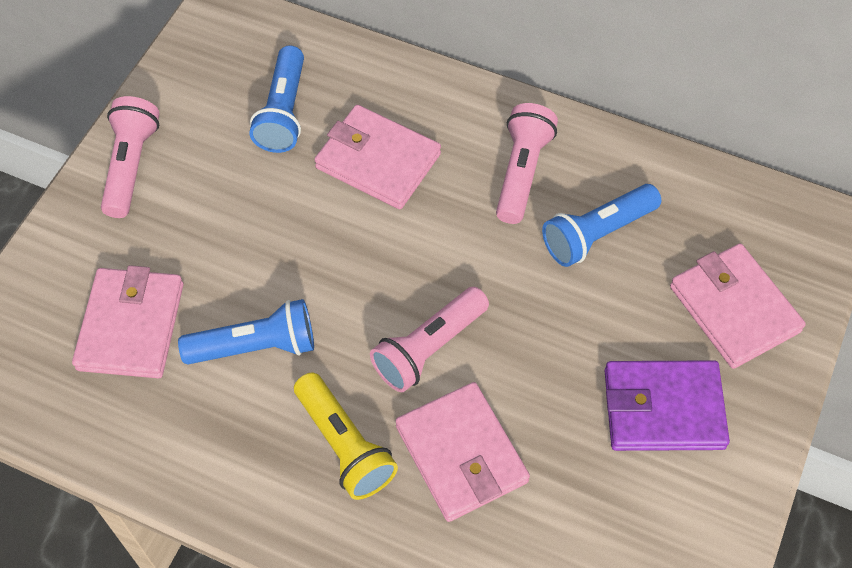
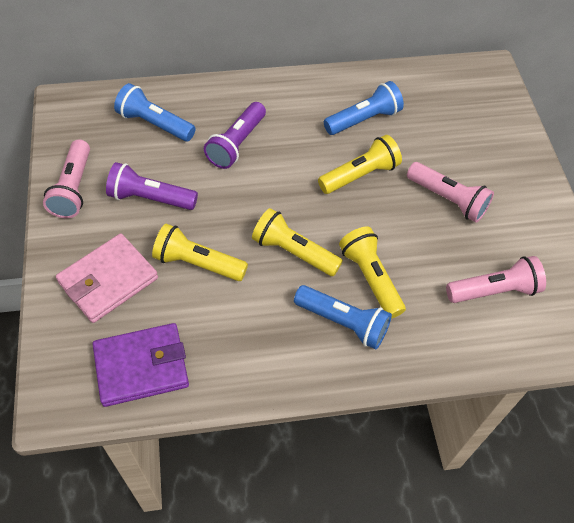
pink wallet: 4 -> 1
purple flashlight: 0 -> 2
yellow flashlight: 1 -> 4

